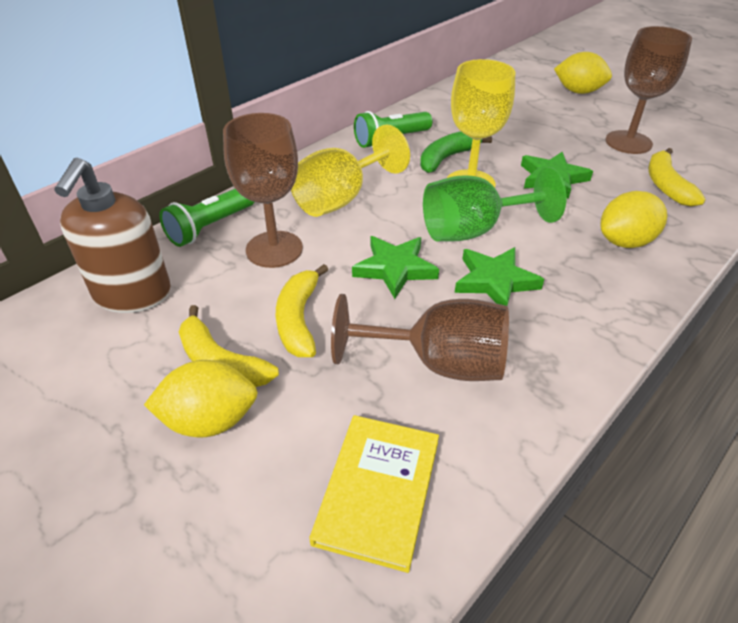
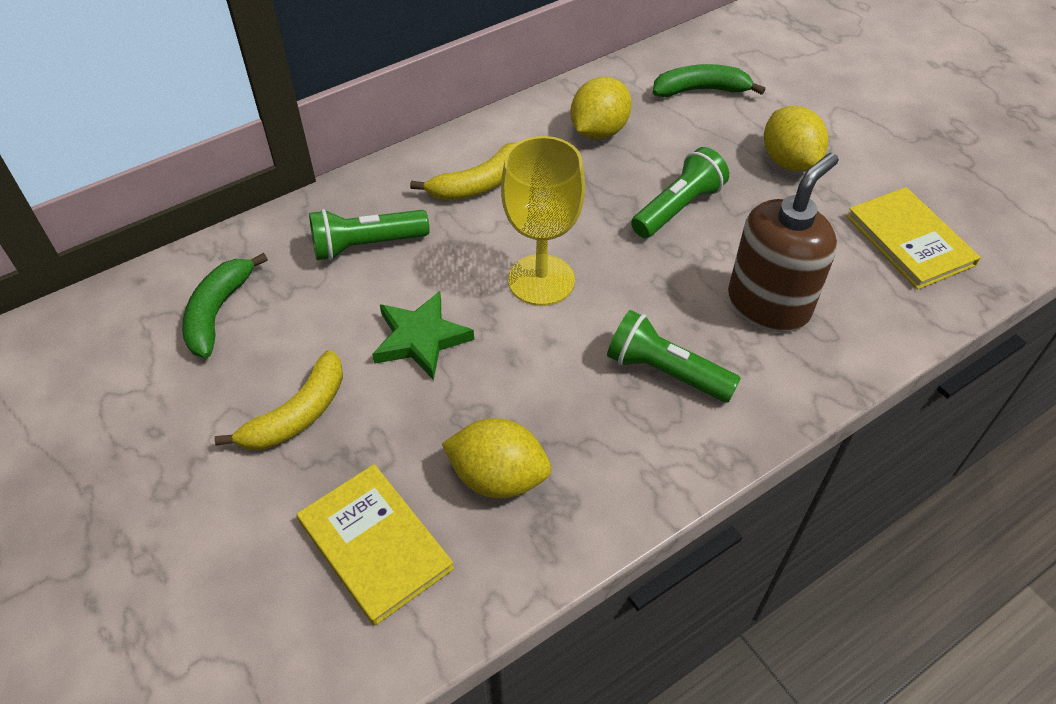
brown goblet: 3 -> 0
green banana: 1 -> 2
green flashlight: 2 -> 3
green goblet: 1 -> 0
green star: 3 -> 1
yellow banana: 3 -> 2
yellow book: 1 -> 2
yellow goblet: 2 -> 1

